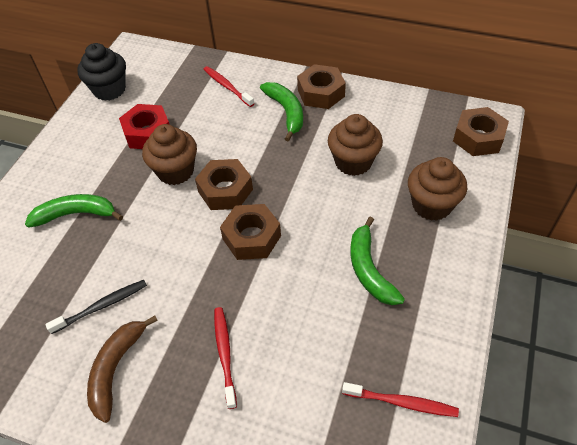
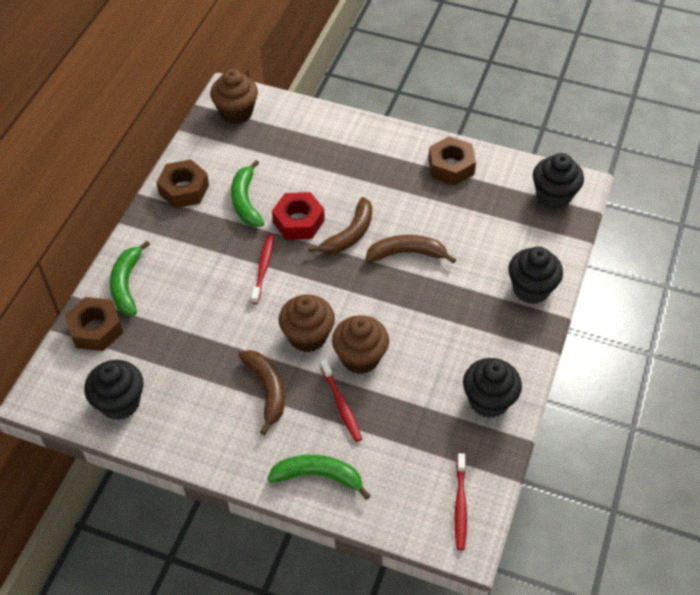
black cupcake: 1 -> 4
black toothbrush: 1 -> 0
brown banana: 1 -> 3
brown nut: 4 -> 3

